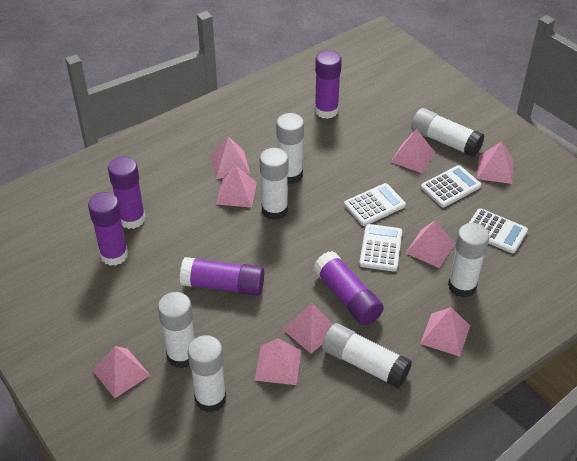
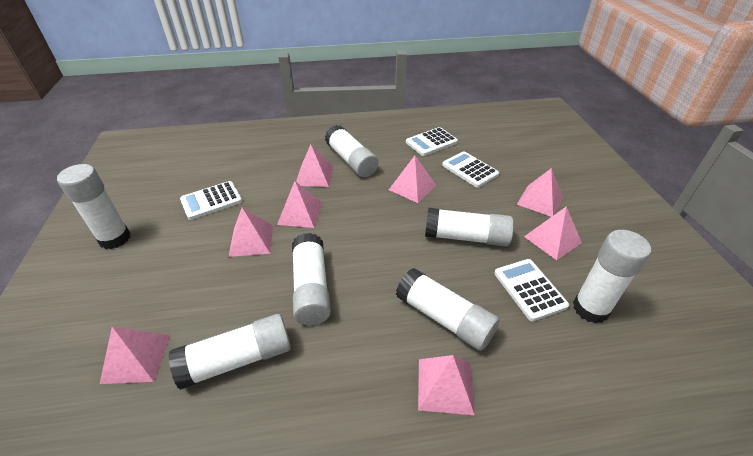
pink pyramid: 9 -> 8
purple glue stick: 5 -> 0

